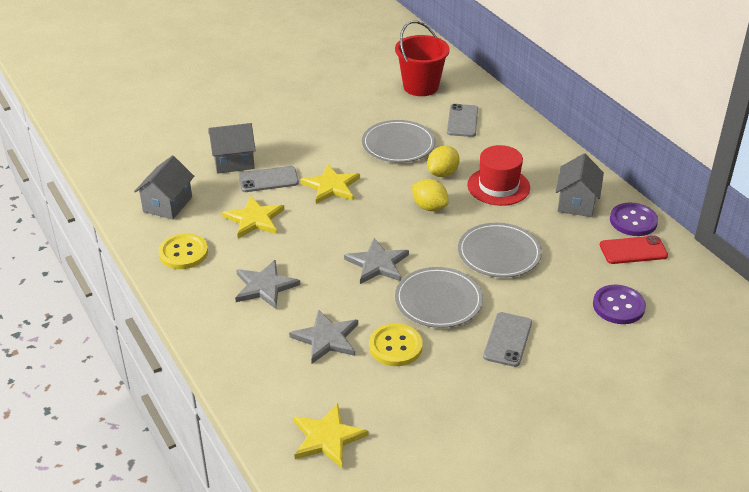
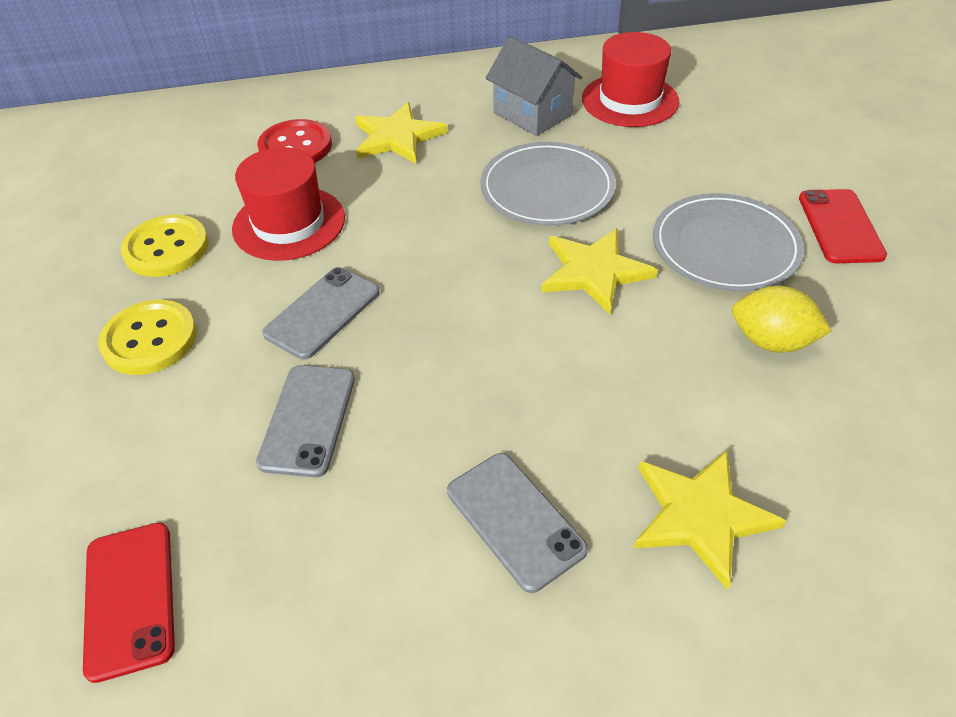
grey house: 3 -> 1
grey plate: 3 -> 2
grey star: 3 -> 0
purple button: 2 -> 0
red bucket: 1 -> 0
red button: 0 -> 1
red hat: 1 -> 2
red phone: 1 -> 2
yellow lemon: 2 -> 1

